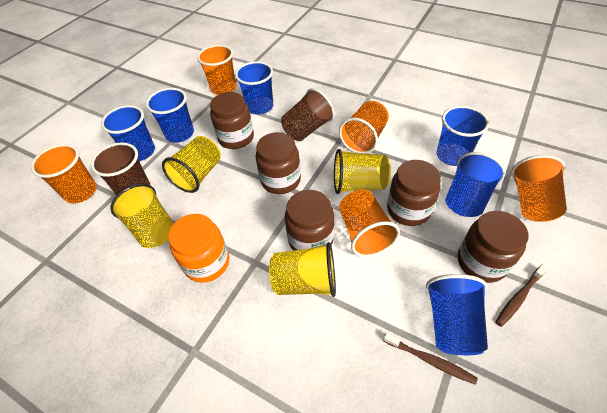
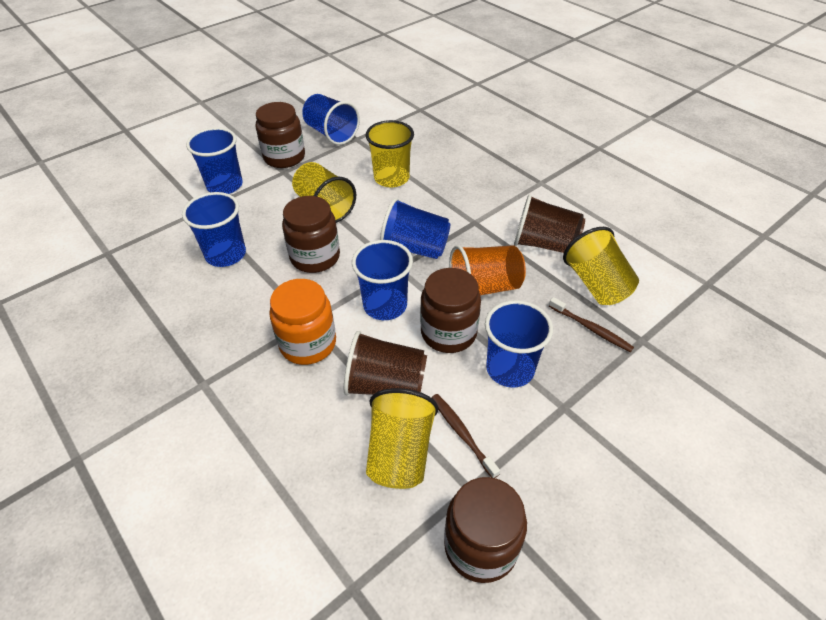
brown jar: 5 -> 4
orange cup: 5 -> 1

